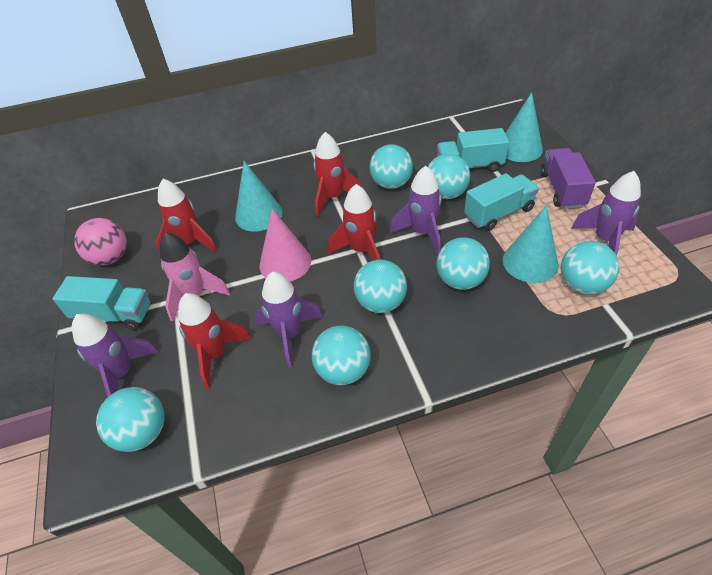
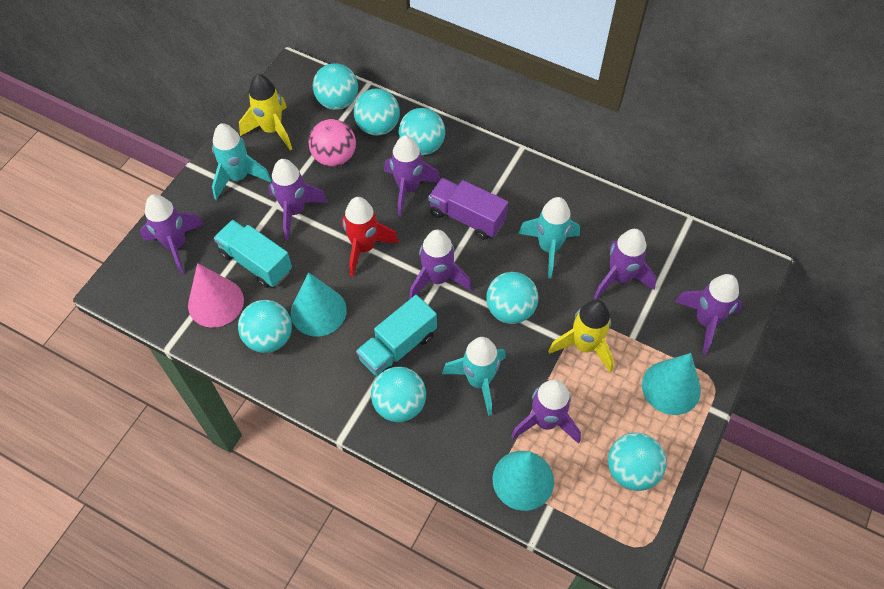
pink rocket: 1 -> 0
purple rocket: 4 -> 7
red rocket: 4 -> 1
turquoise rocket: 0 -> 3
turquoise truck: 3 -> 2
yellow rocket: 0 -> 2

